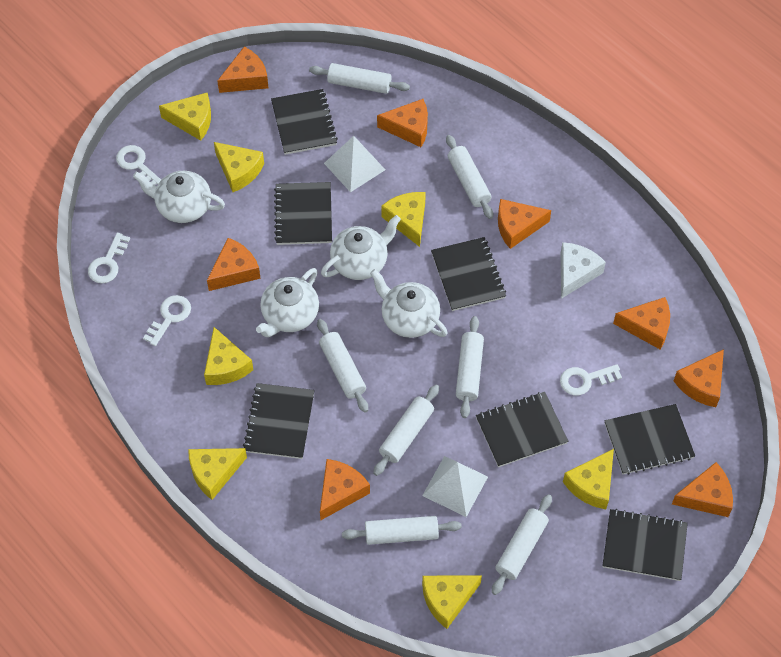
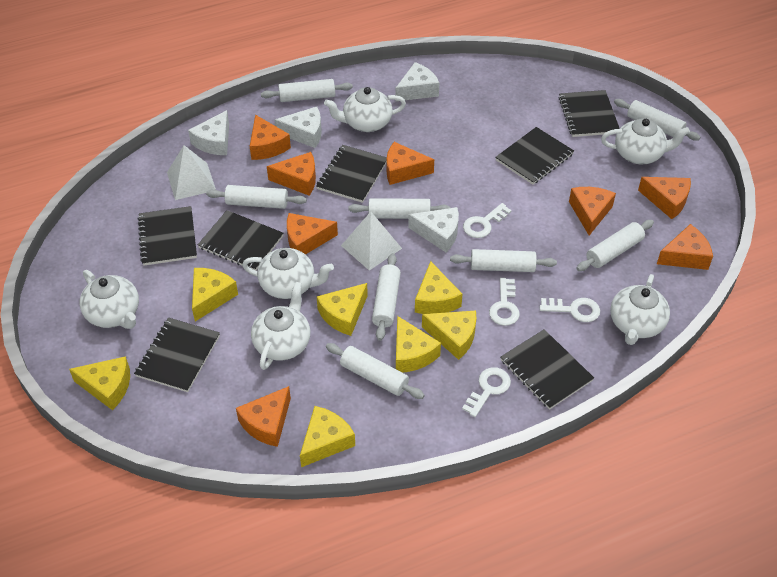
white cheese: 1 -> 4
white rolling pin: 7 -> 8
white teapot: 4 -> 6

